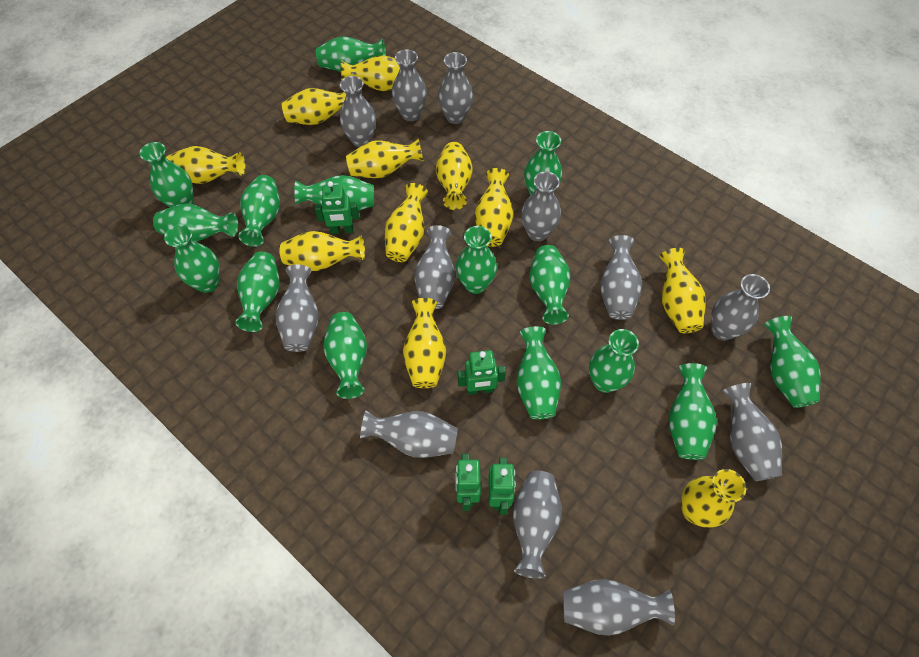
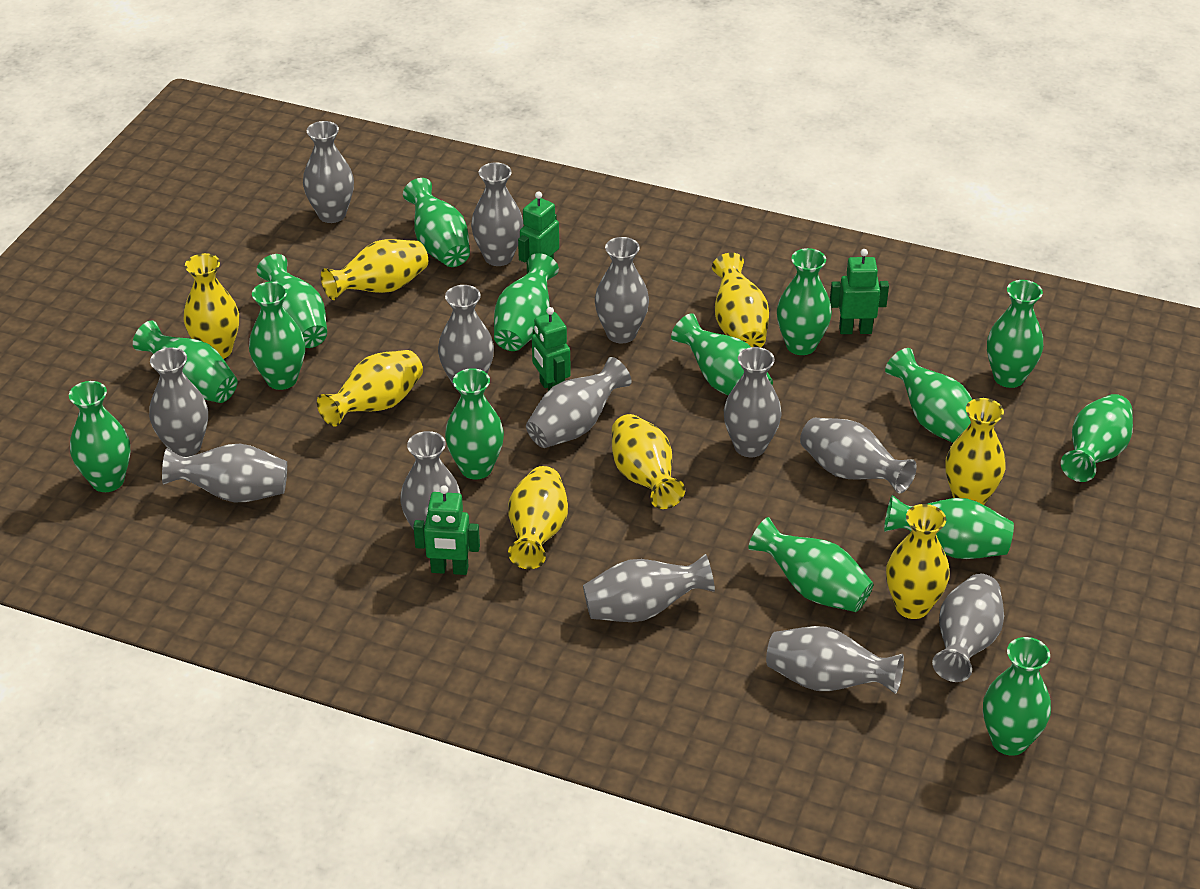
grey vase: 12 -> 13
yellow vase: 11 -> 8

